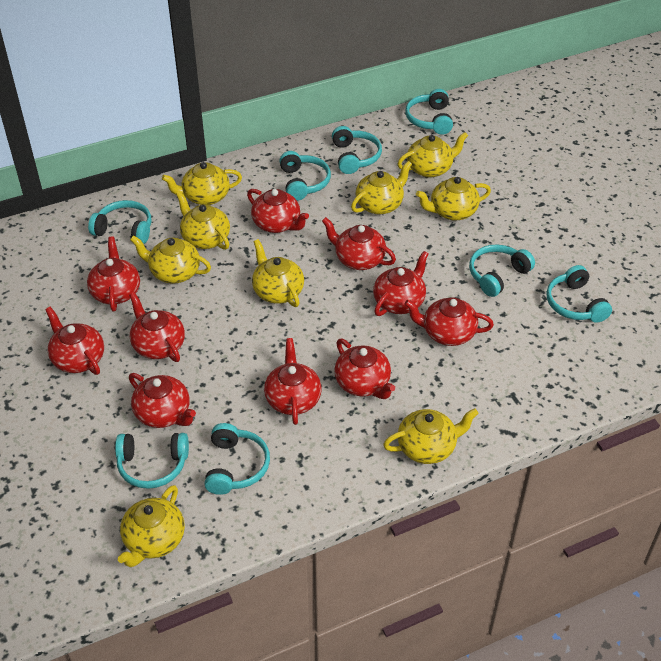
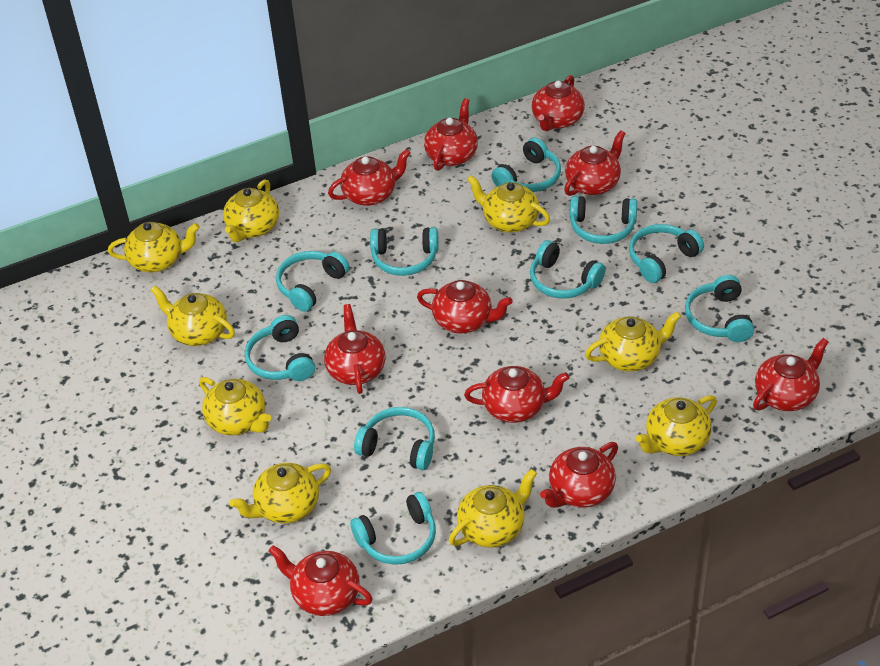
turquoise headphones: 8 -> 10

